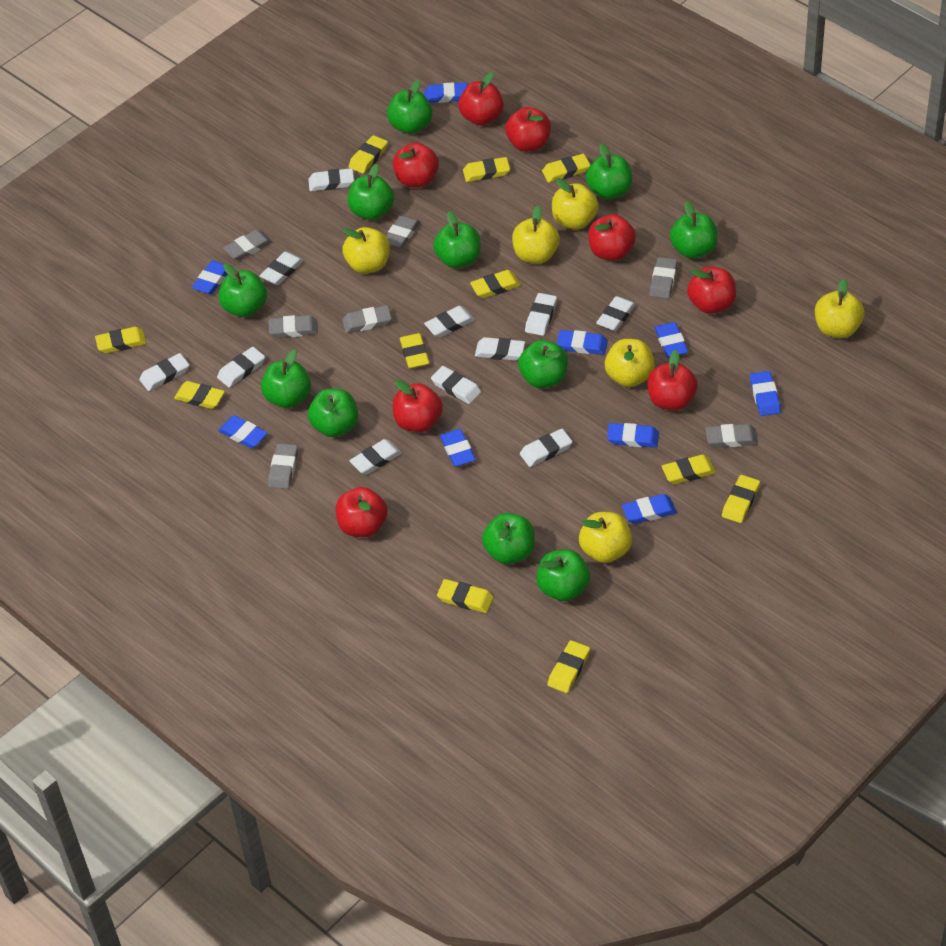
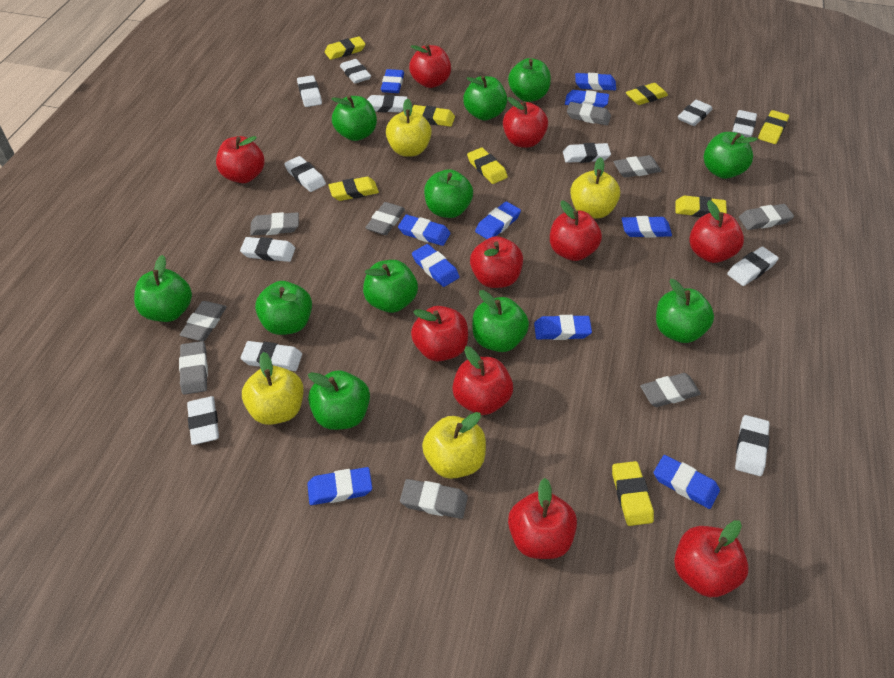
blue eraser: 9 -> 10
grey eraser: 7 -> 9
red apple: 8 -> 10
white eraser: 11 -> 12
yellow apple: 6 -> 4
yellow eraser: 11 -> 8

